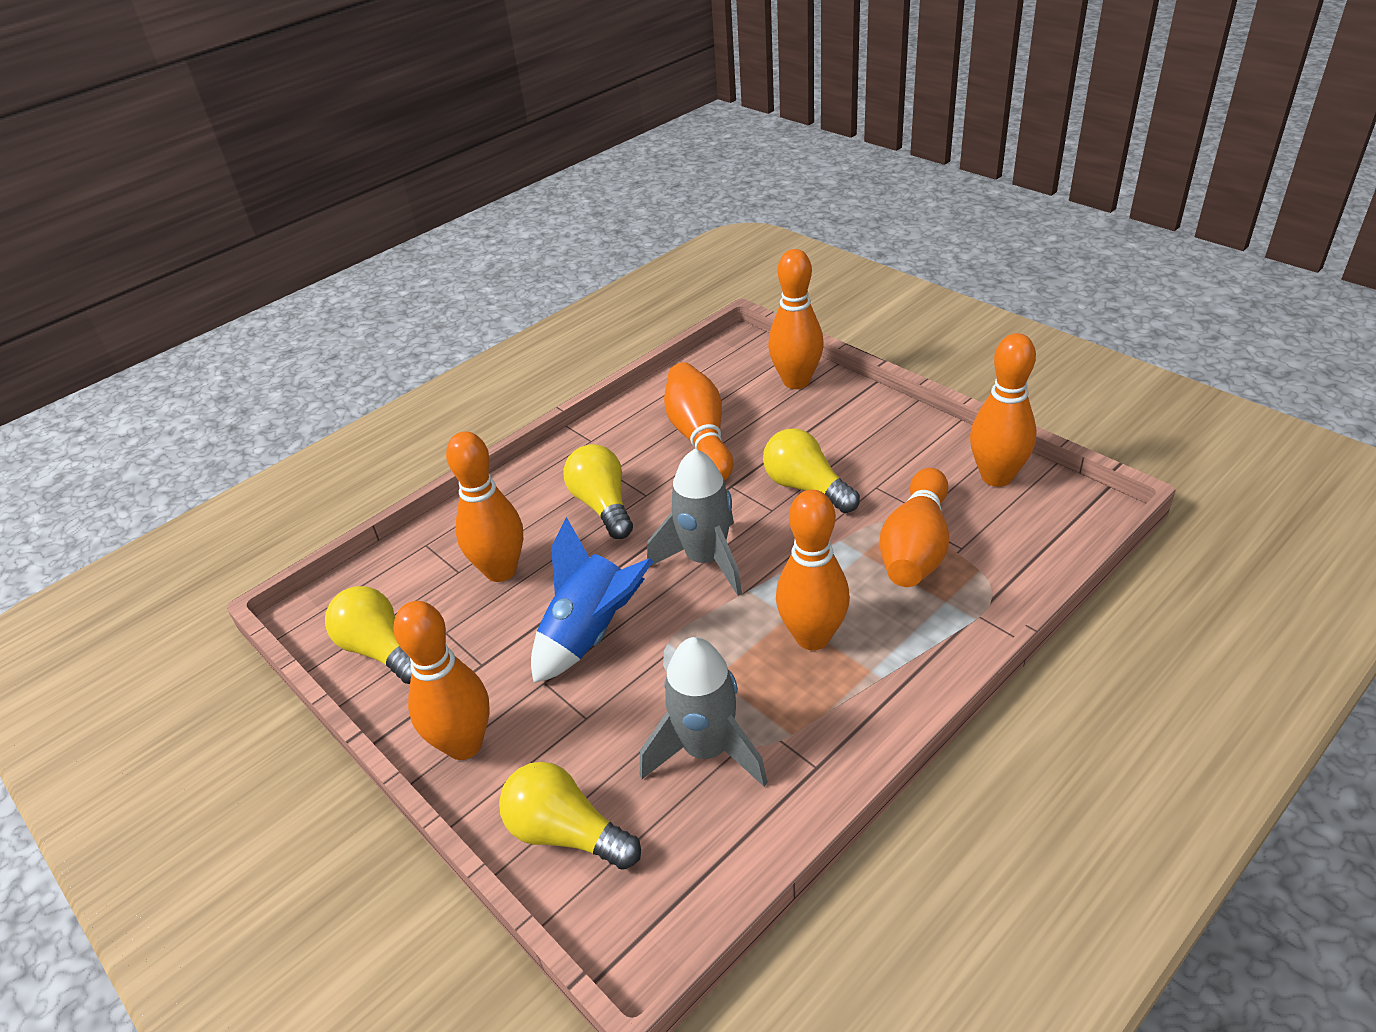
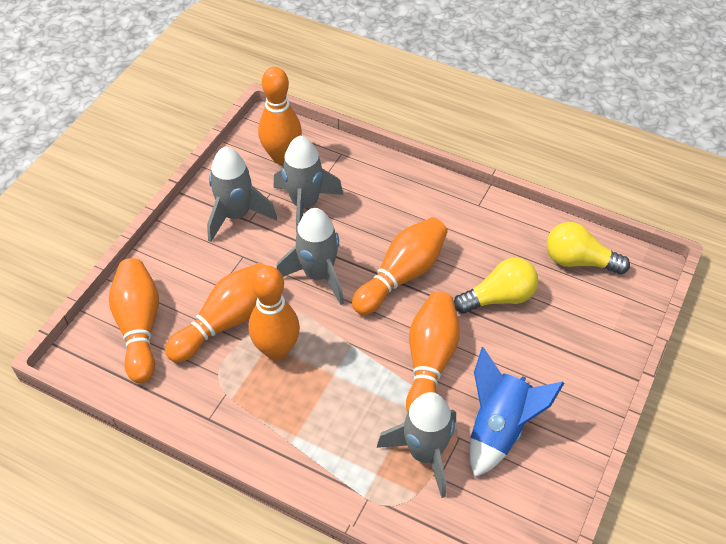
grey rocket: 2 -> 4
orange bowling pin: 7 -> 6
yellow light bulb: 4 -> 2

